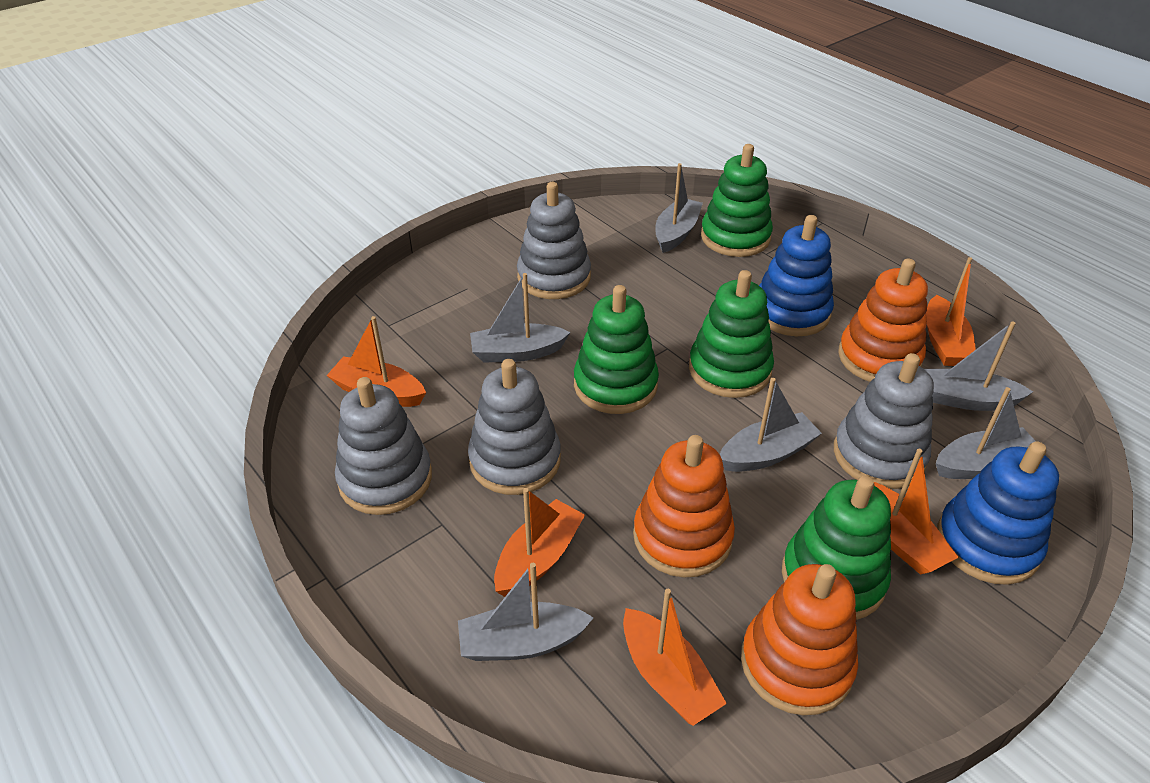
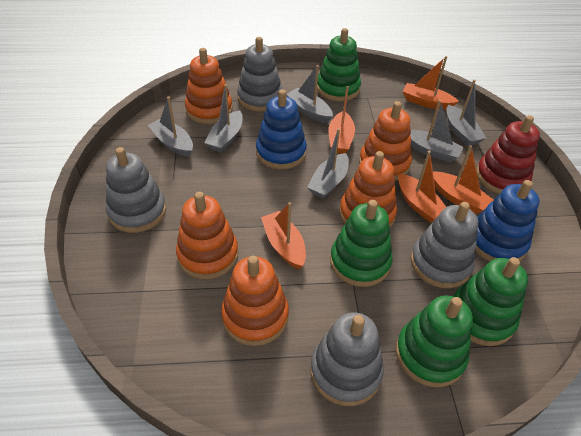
orange stacking toy: 3 -> 5
red stacking toy: 0 -> 1

